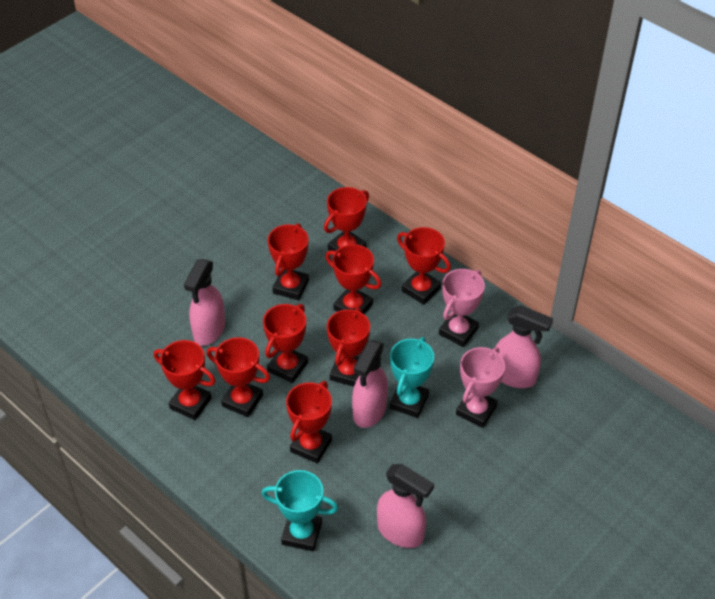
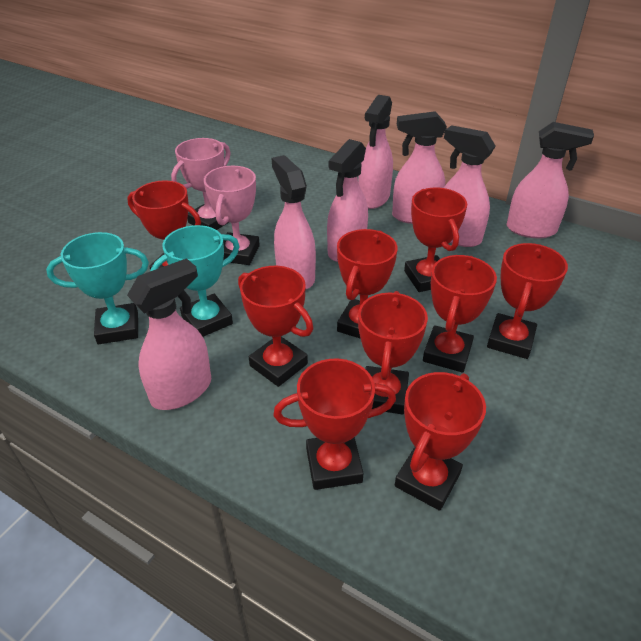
pink spray bottle: 4 -> 7

